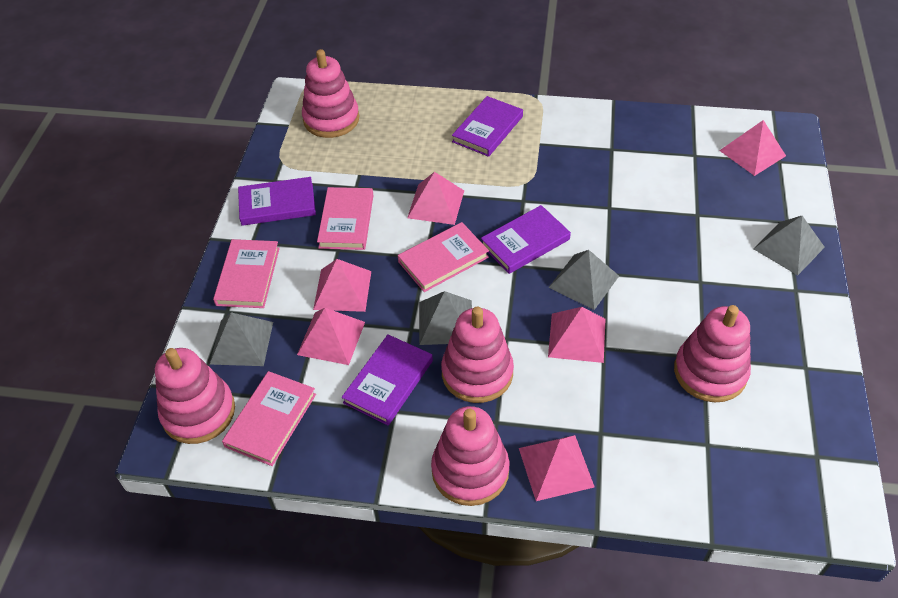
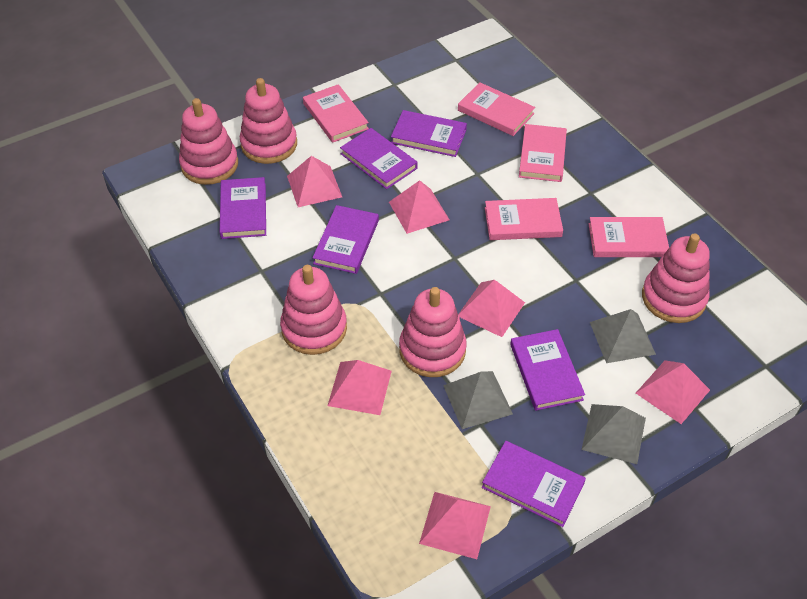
grey pyramid: 4 -> 3
pink book: 4 -> 5
purple book: 4 -> 6

